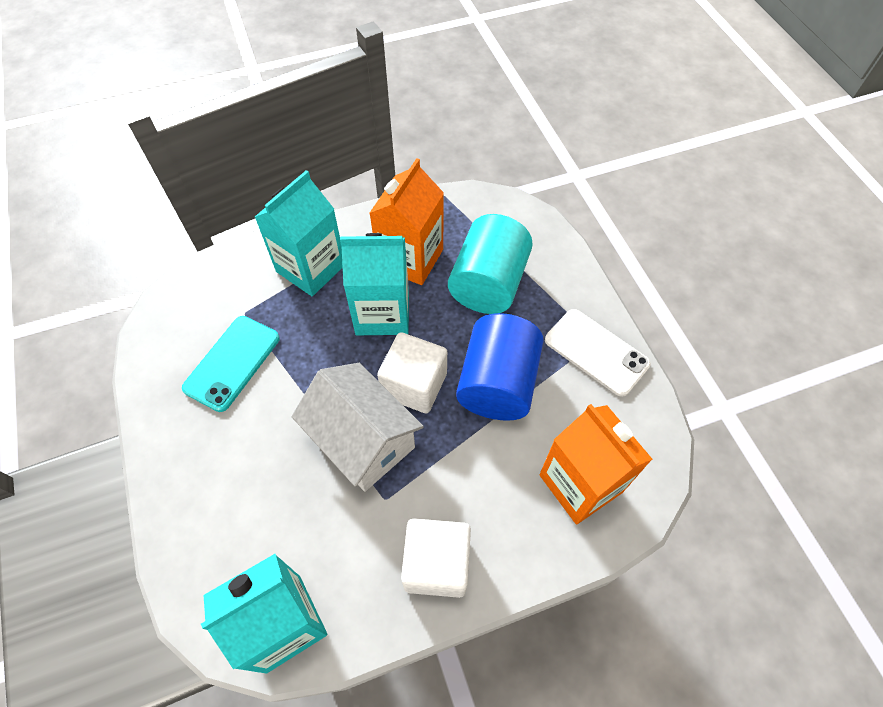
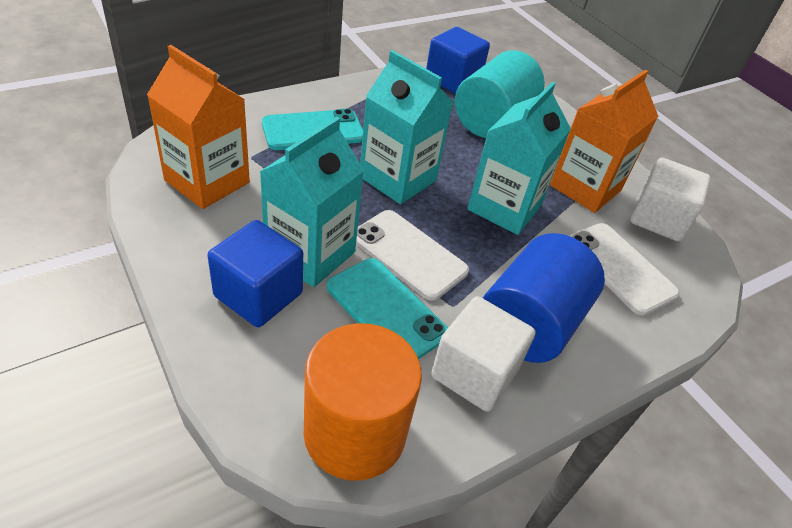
blue cube: 0 -> 2
orange cylinder: 0 -> 1
turquoise phone: 1 -> 2
white house: 1 -> 0
white phone: 1 -> 2

